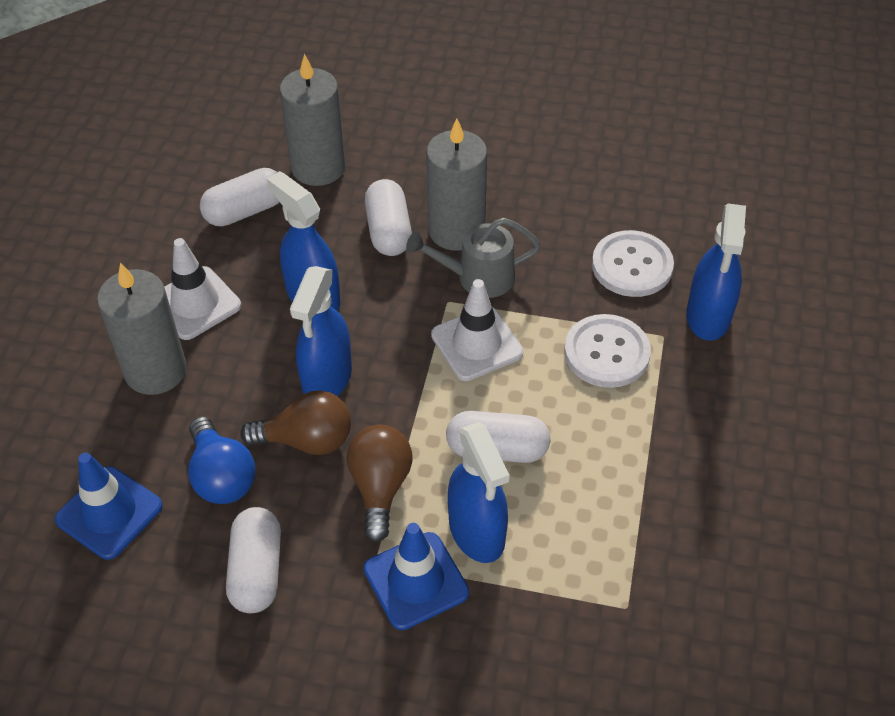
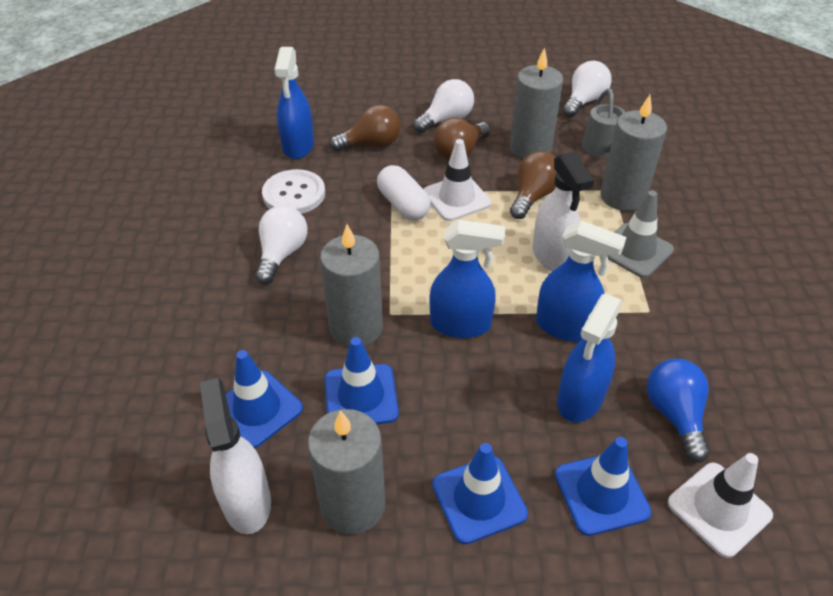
blue traffic cone: 2 -> 4
brown light bulb: 2 -> 3
grey candle: 3 -> 4
grey traffic cone: 0 -> 1
white button: 2 -> 1
white capsule: 4 -> 1
white light bulb: 0 -> 3
white spray bottle: 0 -> 2

